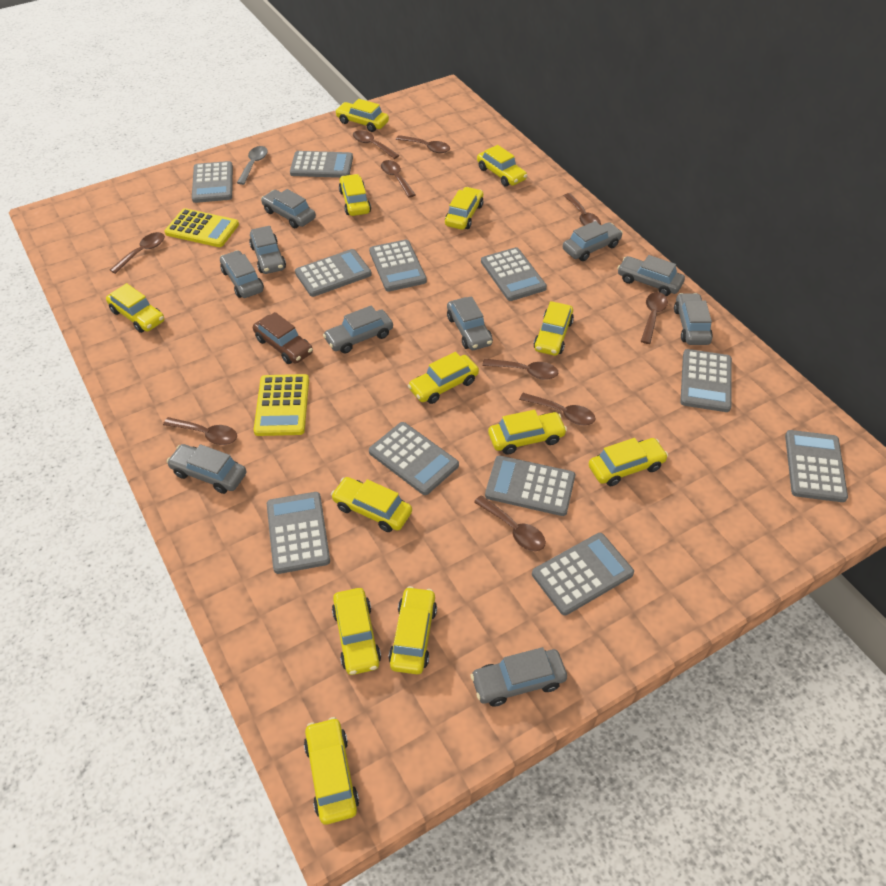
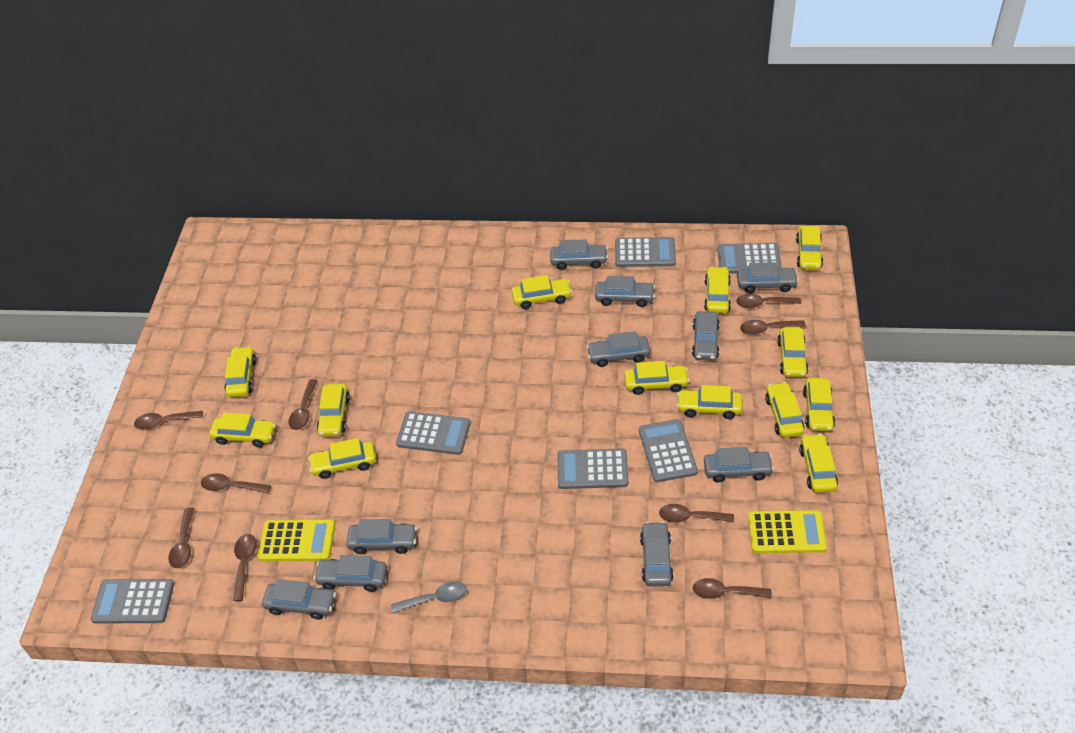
brown car: 1 -> 0
brown spoon: 10 -> 9
grey calculator: 11 -> 6

